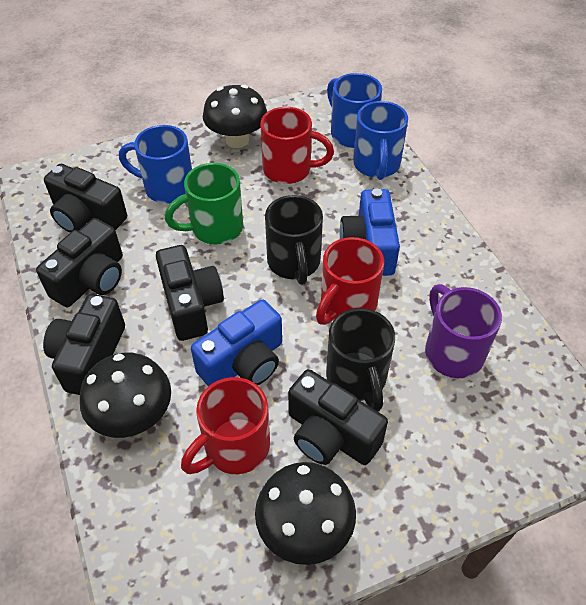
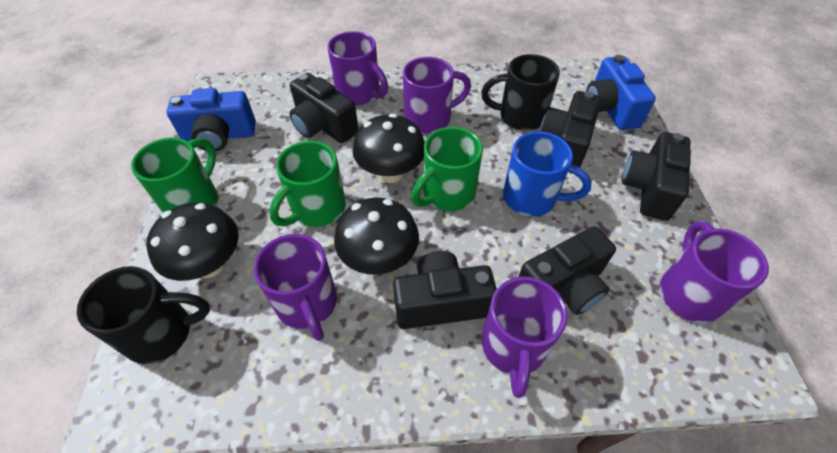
blue mug: 3 -> 1
green mug: 1 -> 3
purple mug: 1 -> 5
red mug: 3 -> 0

